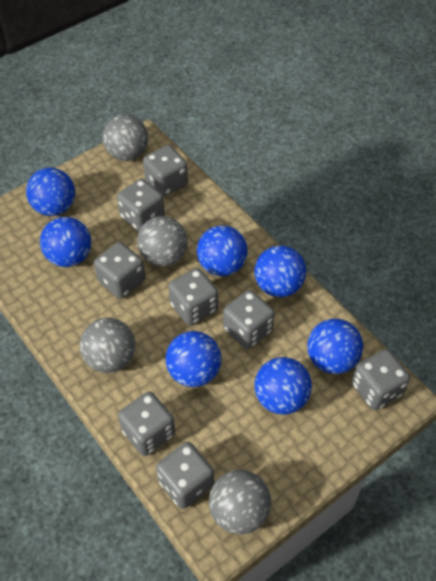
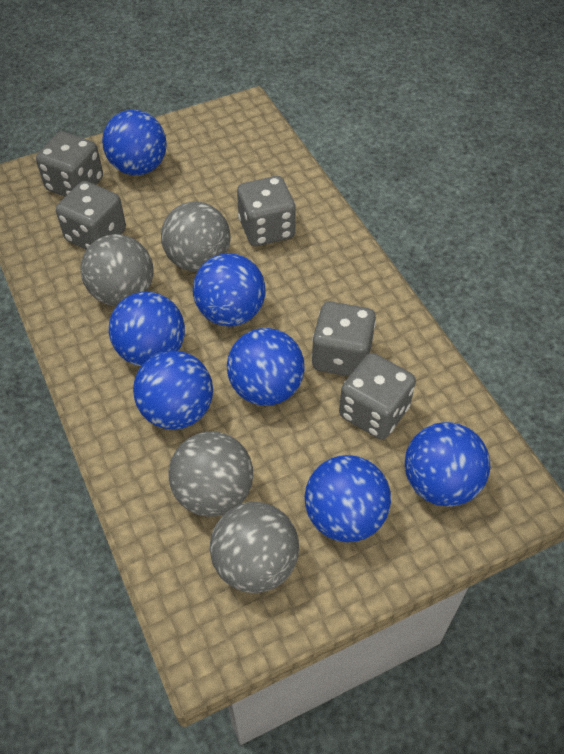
grey dice: 8 -> 5

